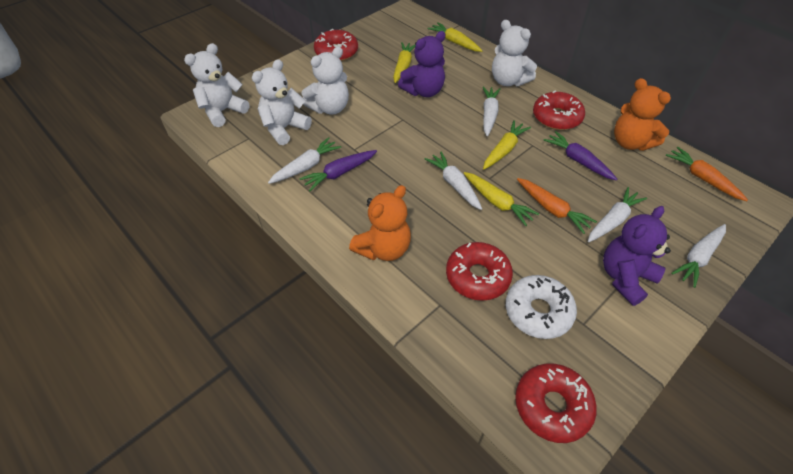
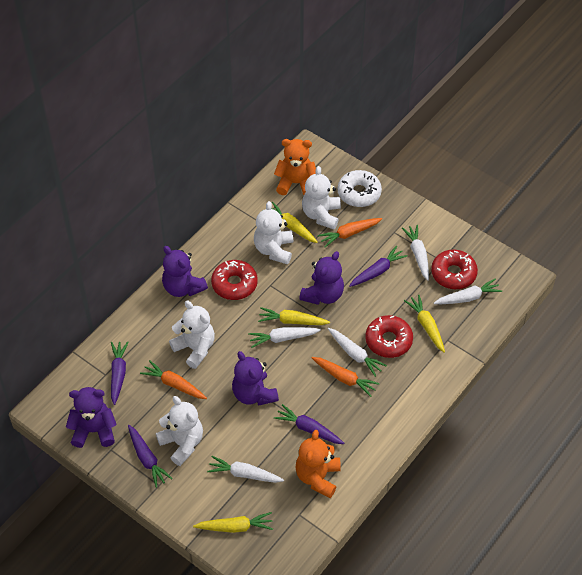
orange carrot: 2 -> 3
purple carrot: 2 -> 4
purple teddy bear: 2 -> 4
red donut: 4 -> 3

